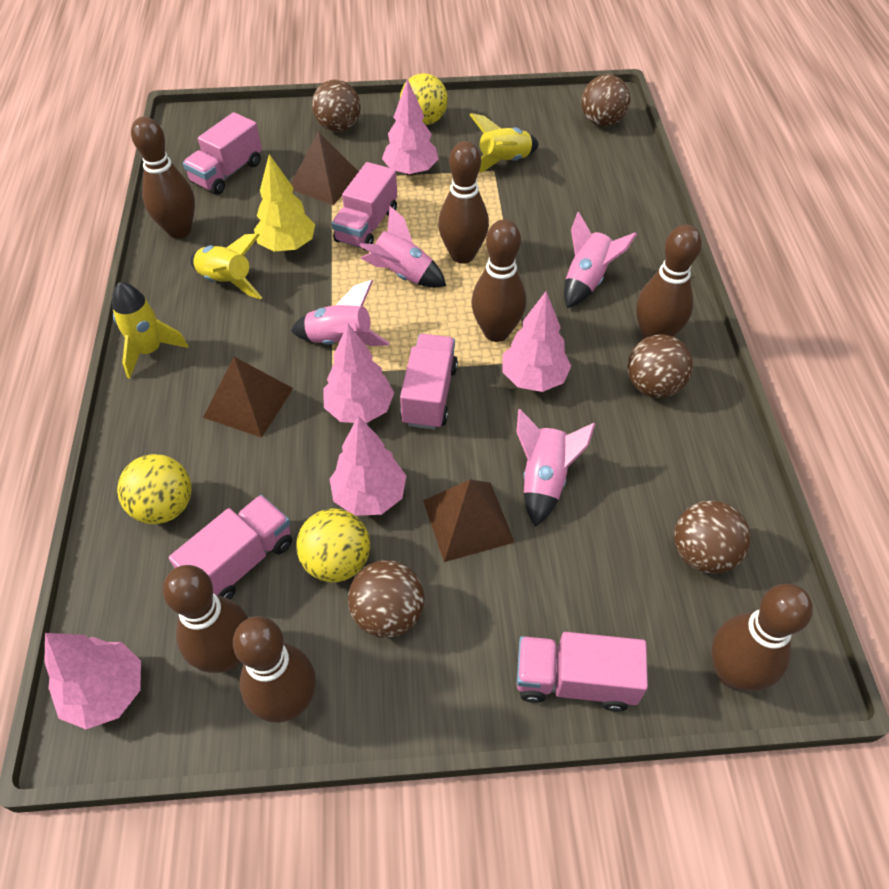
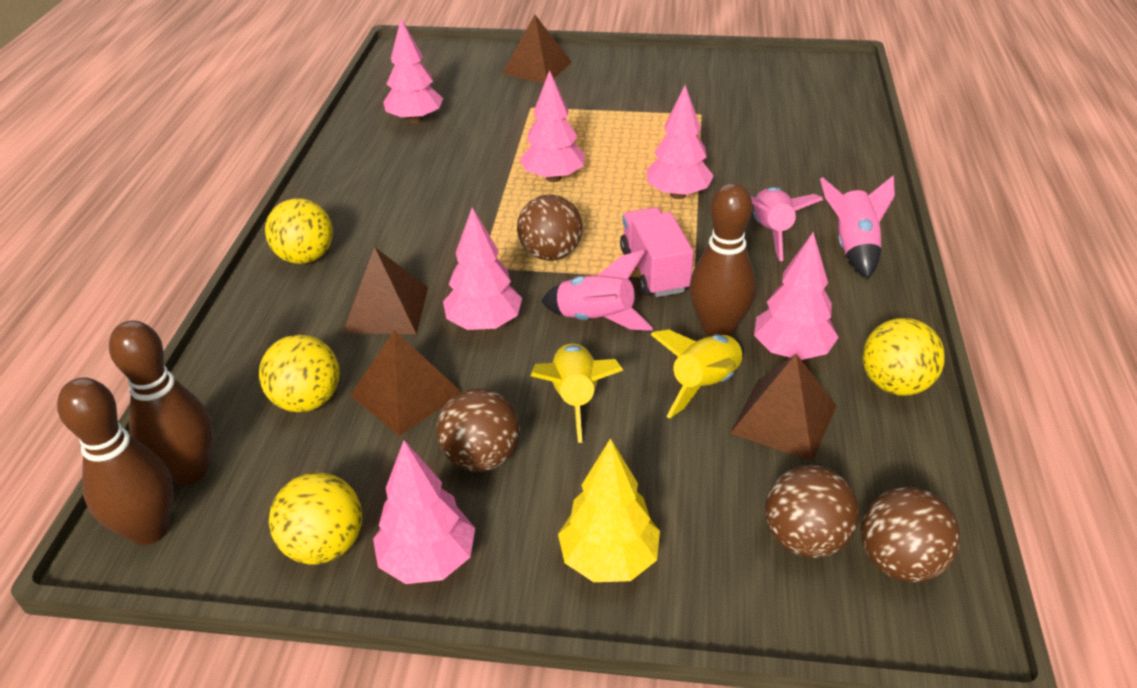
brown ball: 5 -> 4
brown bowling pin: 7 -> 3
brown pyramid: 3 -> 4
pink rocket: 4 -> 3
pink tree: 5 -> 6
pink truck: 5 -> 1
yellow ball: 3 -> 4
yellow rocket: 3 -> 2

